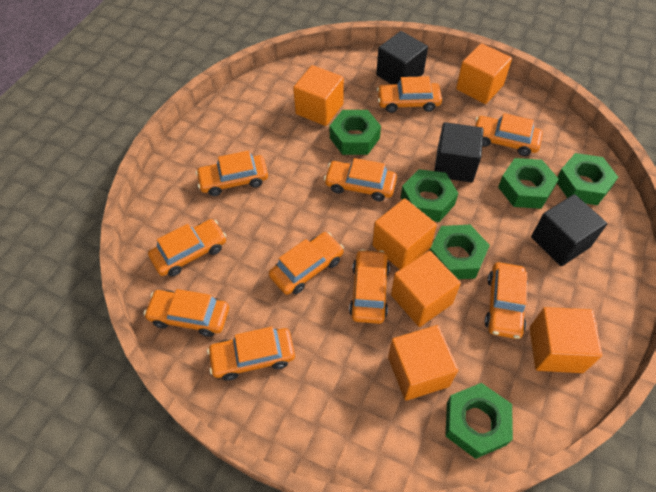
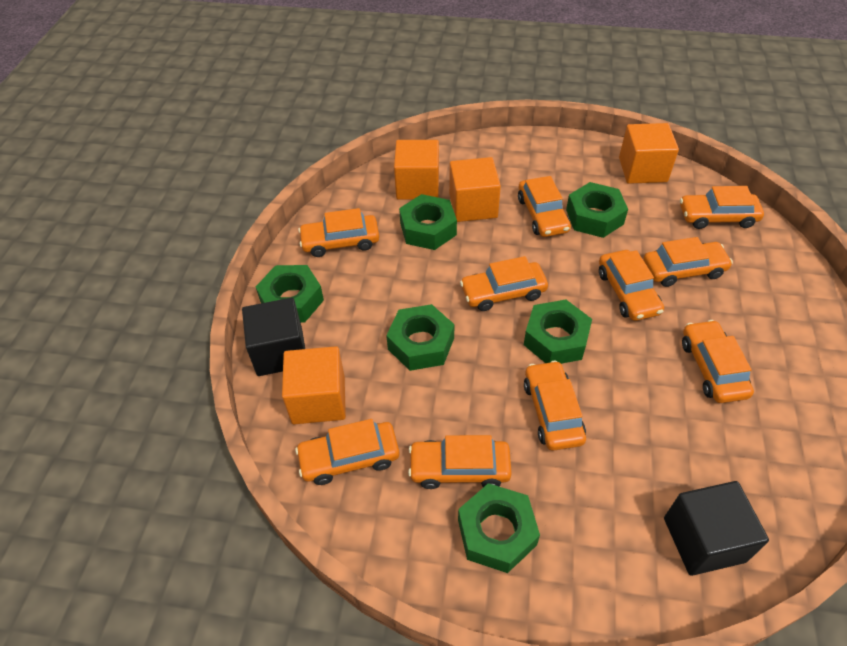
black cube: 3 -> 2
orange cube: 6 -> 4

